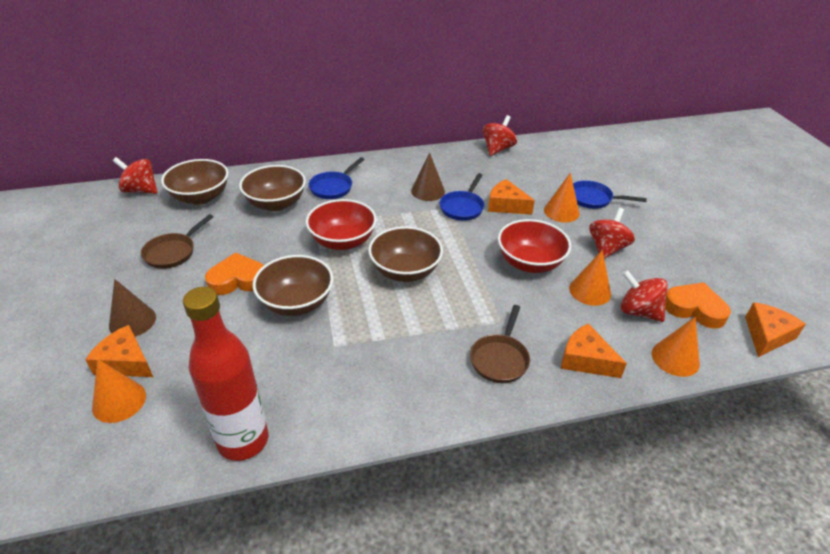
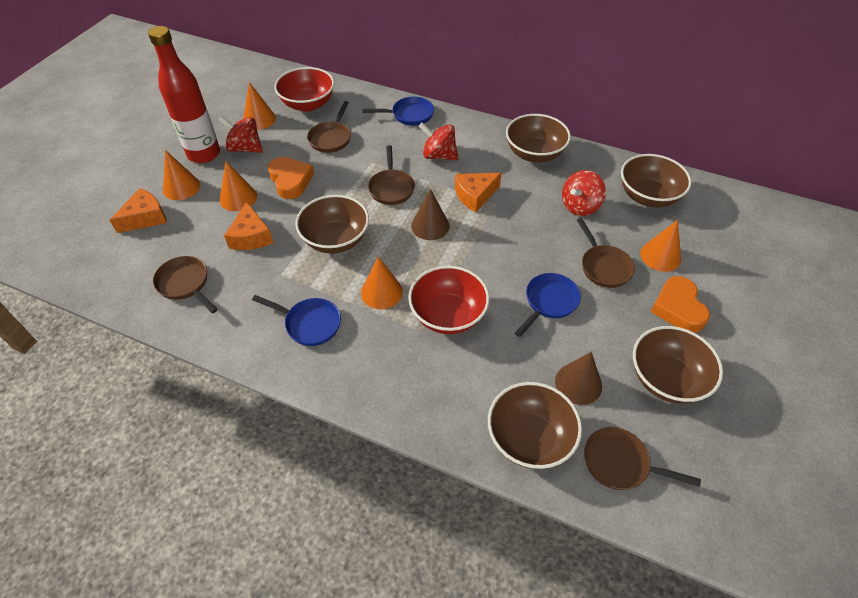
brown bowl: 4 -> 5
brown pan: 2 -> 5
orange cheese: 4 -> 3
orange cone: 4 -> 5
red spinning top: 4 -> 3

